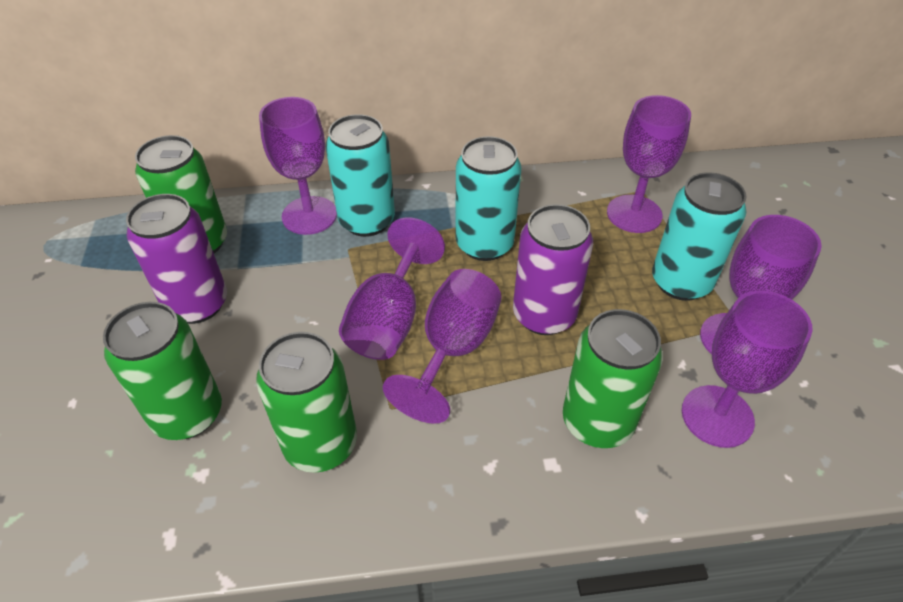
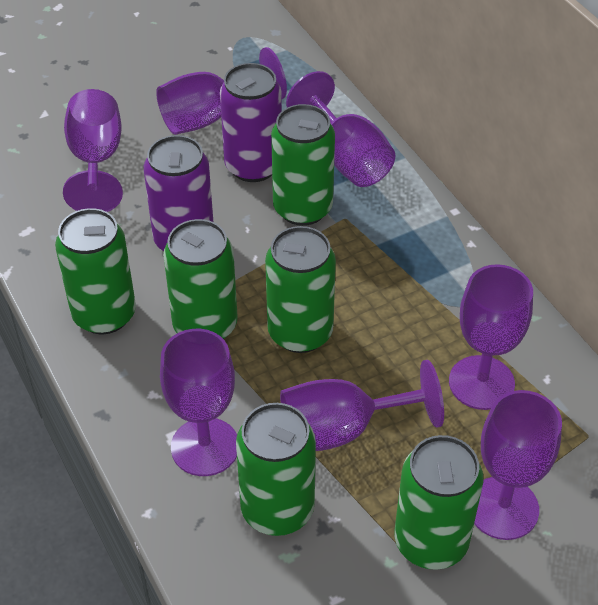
green can: 4 -> 6
purple goblet: 6 -> 7
turquoise can: 3 -> 0

